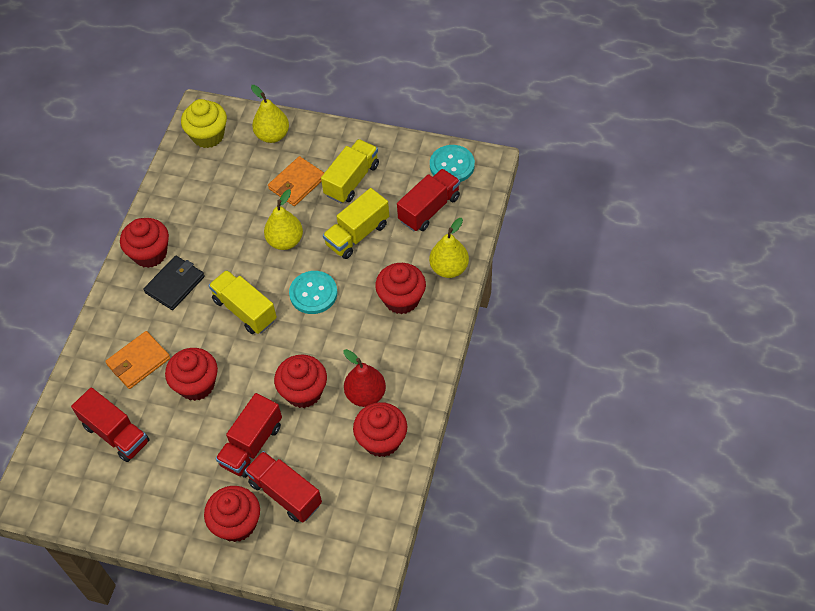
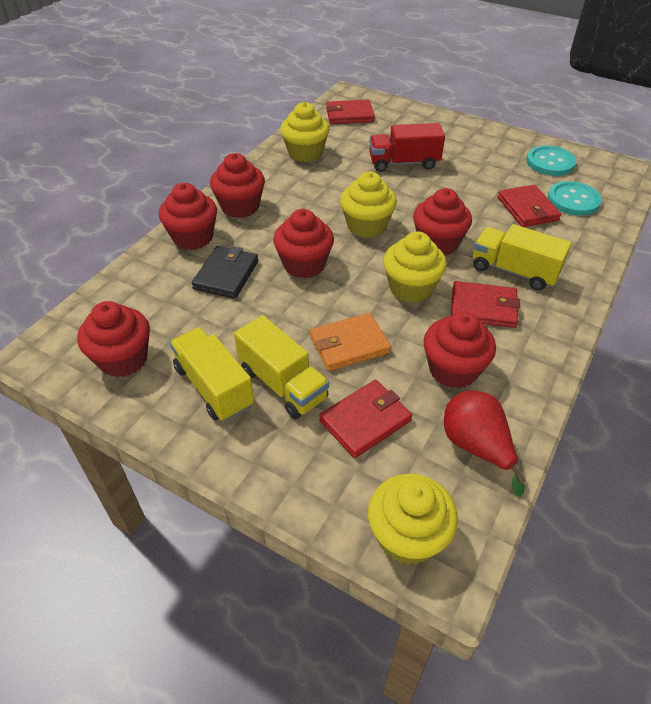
orange wallet: 2 -> 1
red truck: 4 -> 1
red wallet: 0 -> 4
yellow cupcake: 1 -> 4
yellow pear: 3 -> 0

